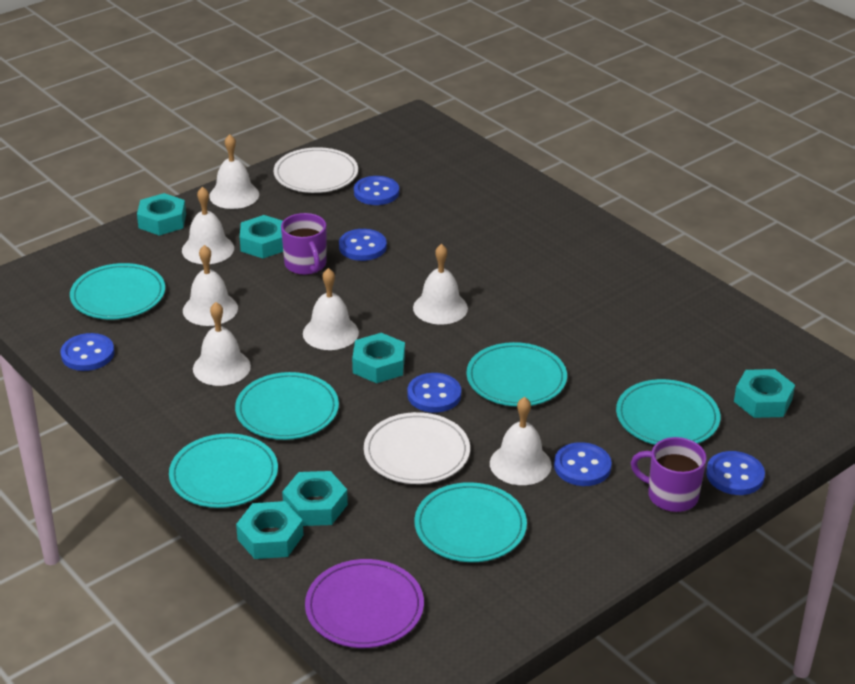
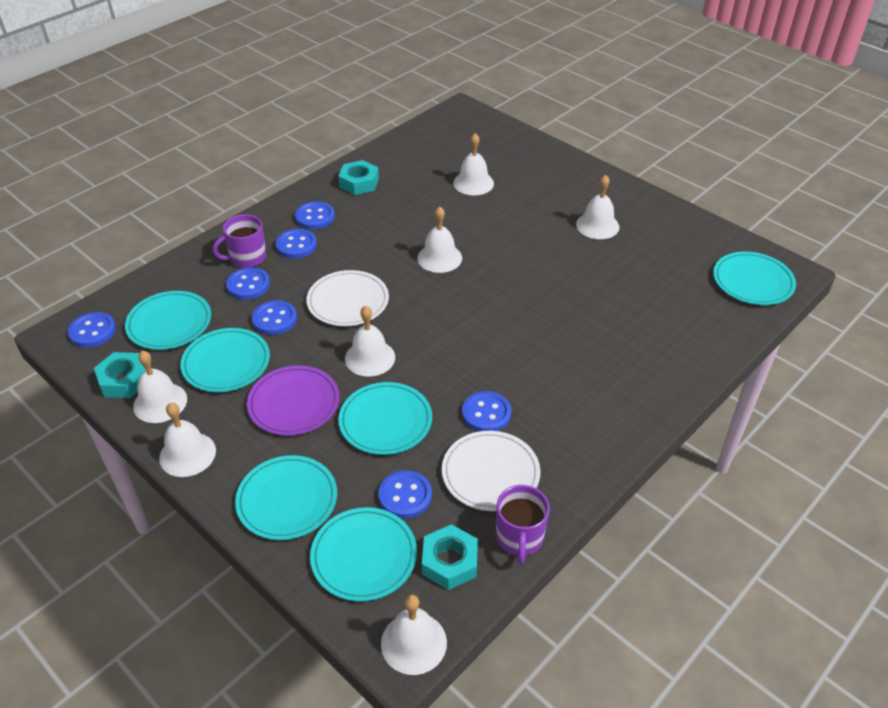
blue button: 6 -> 7
turquoise nut: 6 -> 3

